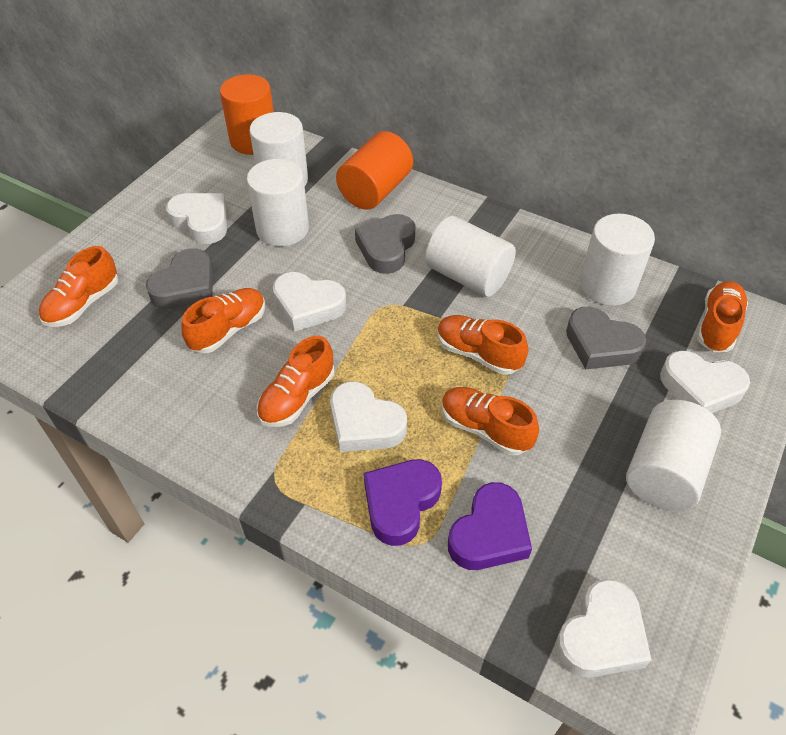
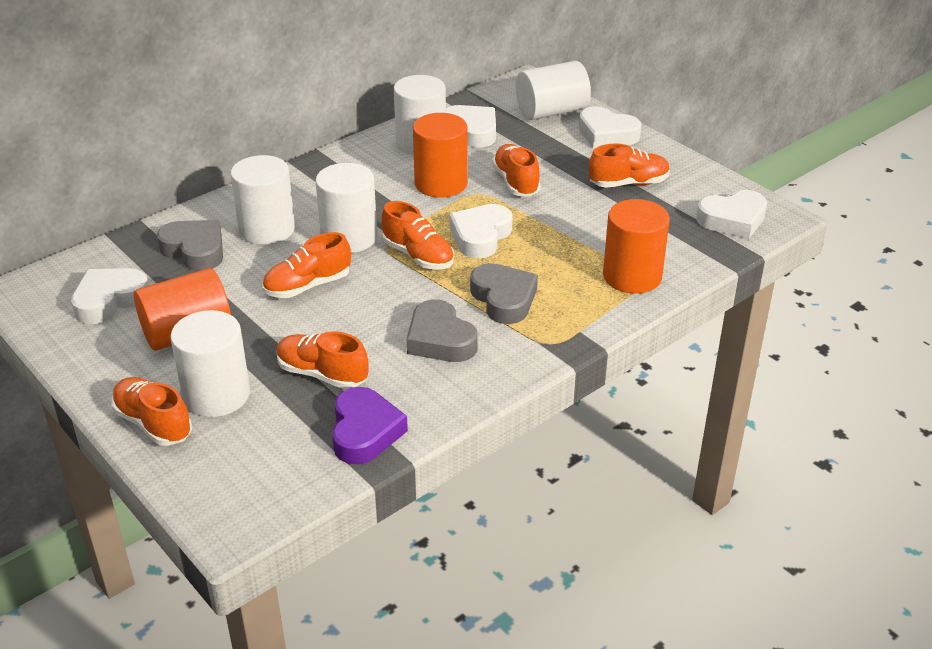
orange cylinder: 2 -> 3
purple heart: 2 -> 1

